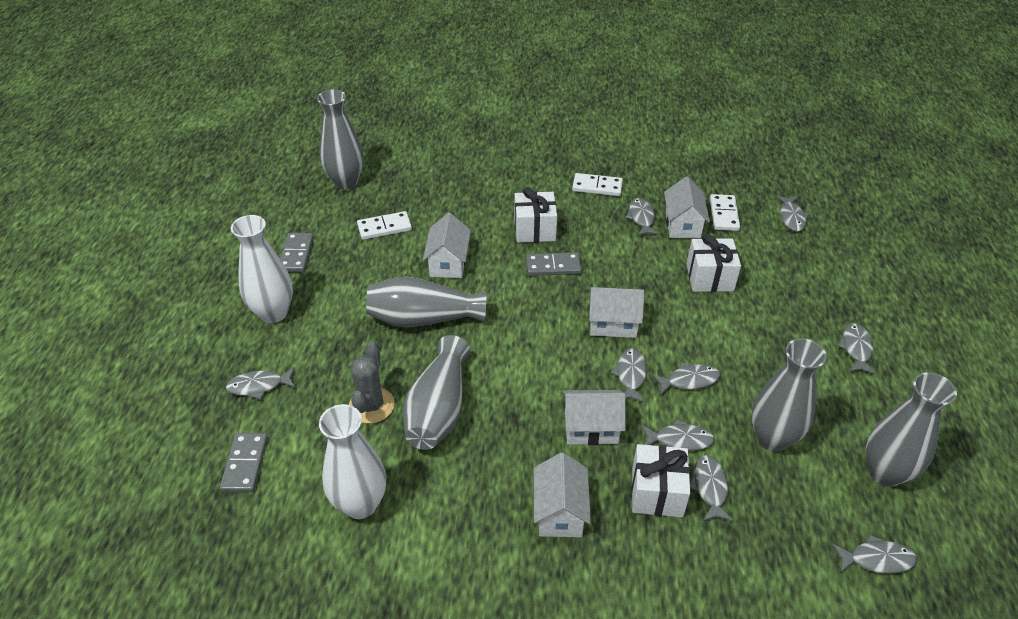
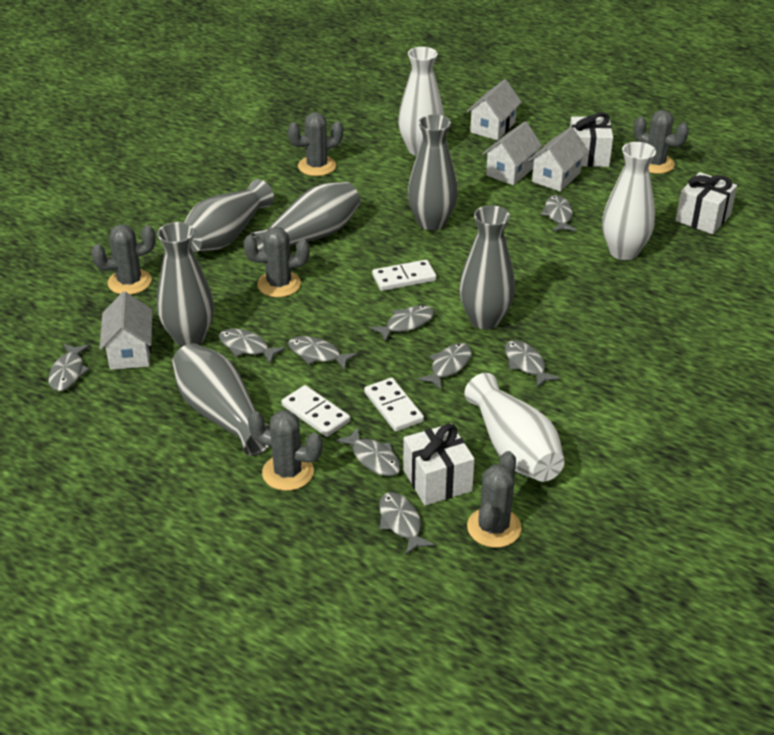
grey cactus: 1 -> 6
grey domino: 3 -> 0
grey vase: 5 -> 6
white house: 5 -> 4
white vase: 2 -> 3

